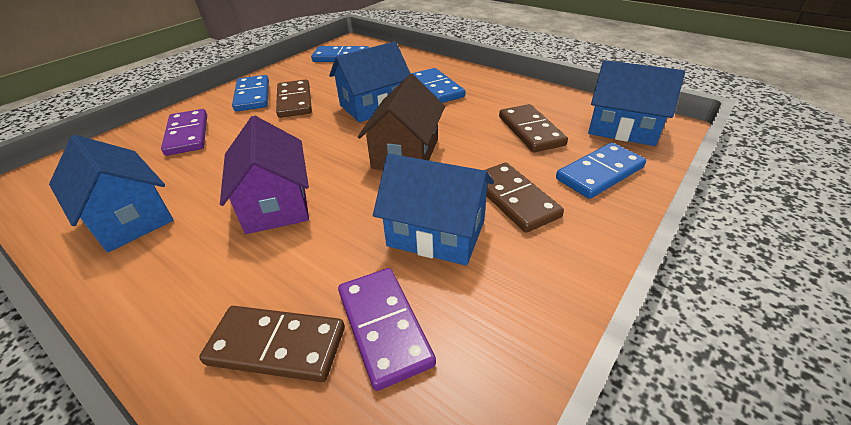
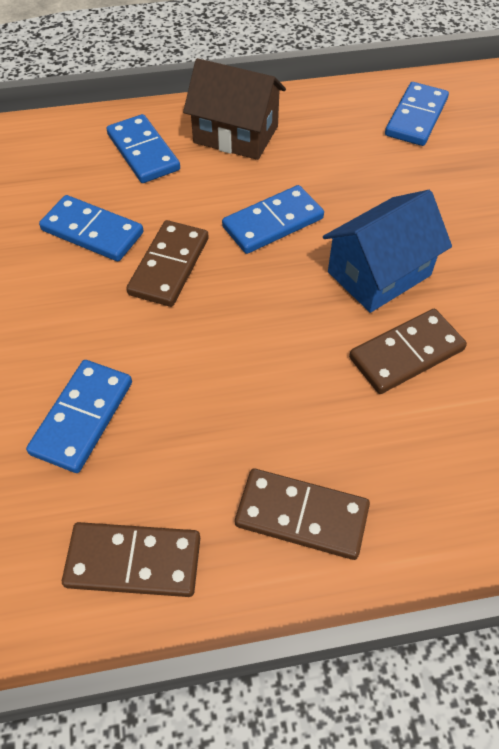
blue domino: 4 -> 5
blue house: 4 -> 1
purple domino: 2 -> 0
purple house: 1 -> 0

